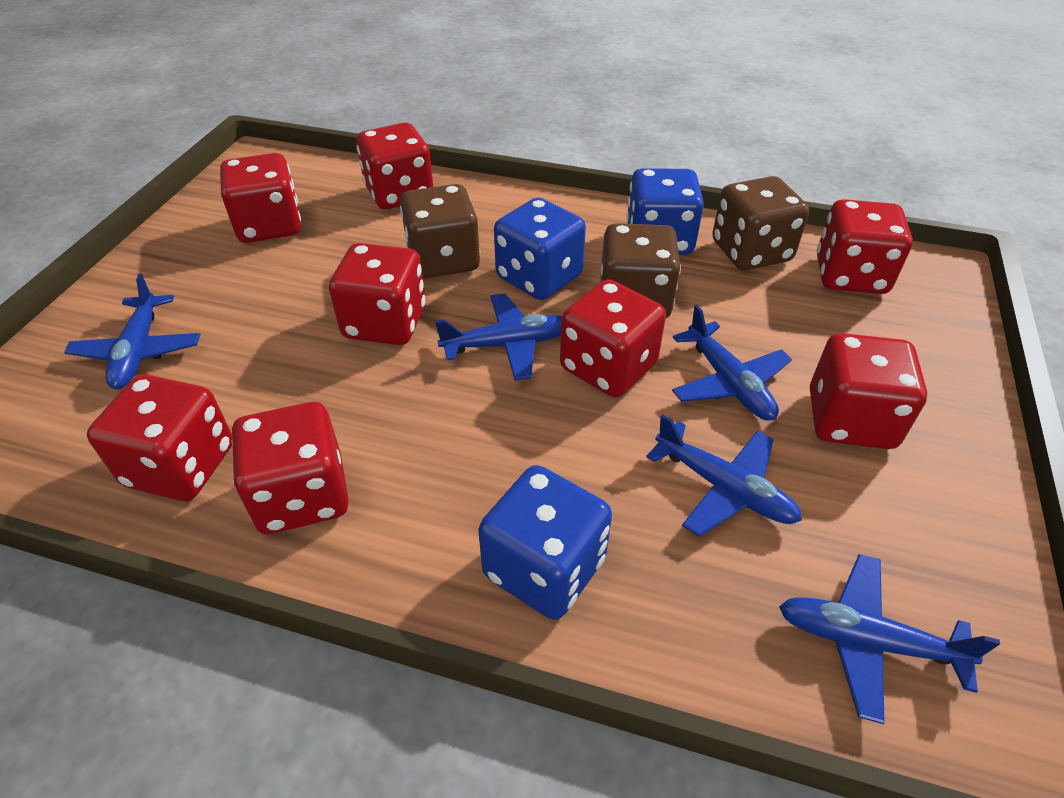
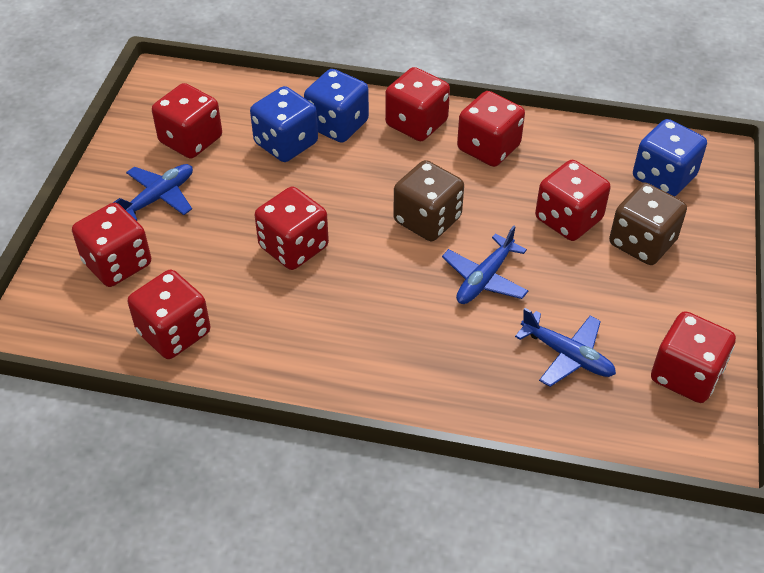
blue plane: 5 -> 3
brown dice: 3 -> 2

